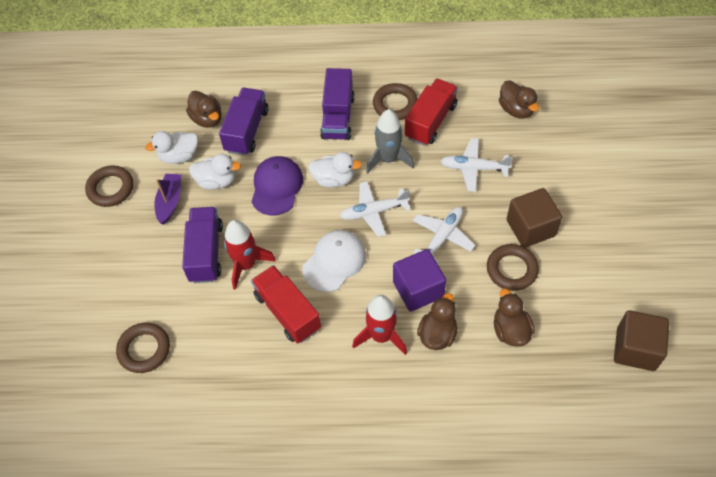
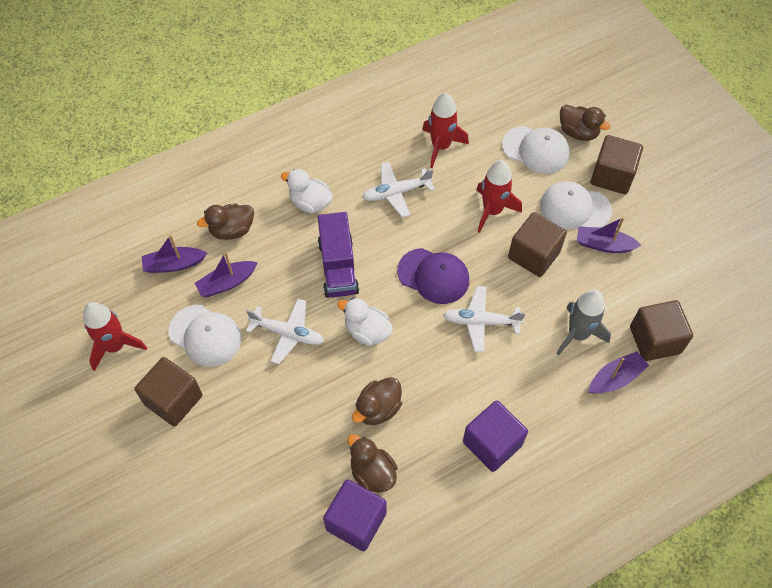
brown cube: 2 -> 4
brown ring: 4 -> 0
purple boat: 1 -> 4
purple cube: 1 -> 2
purple truck: 3 -> 1
red rocket: 2 -> 3
red truck: 2 -> 0
white cap: 1 -> 3
white duck: 3 -> 2

